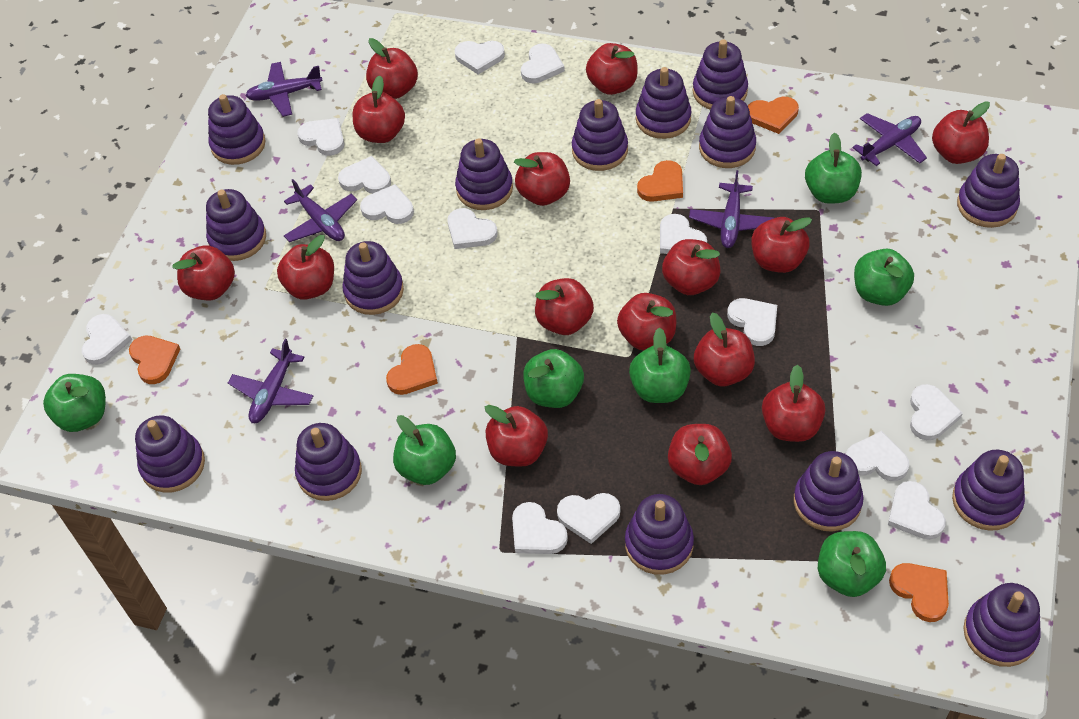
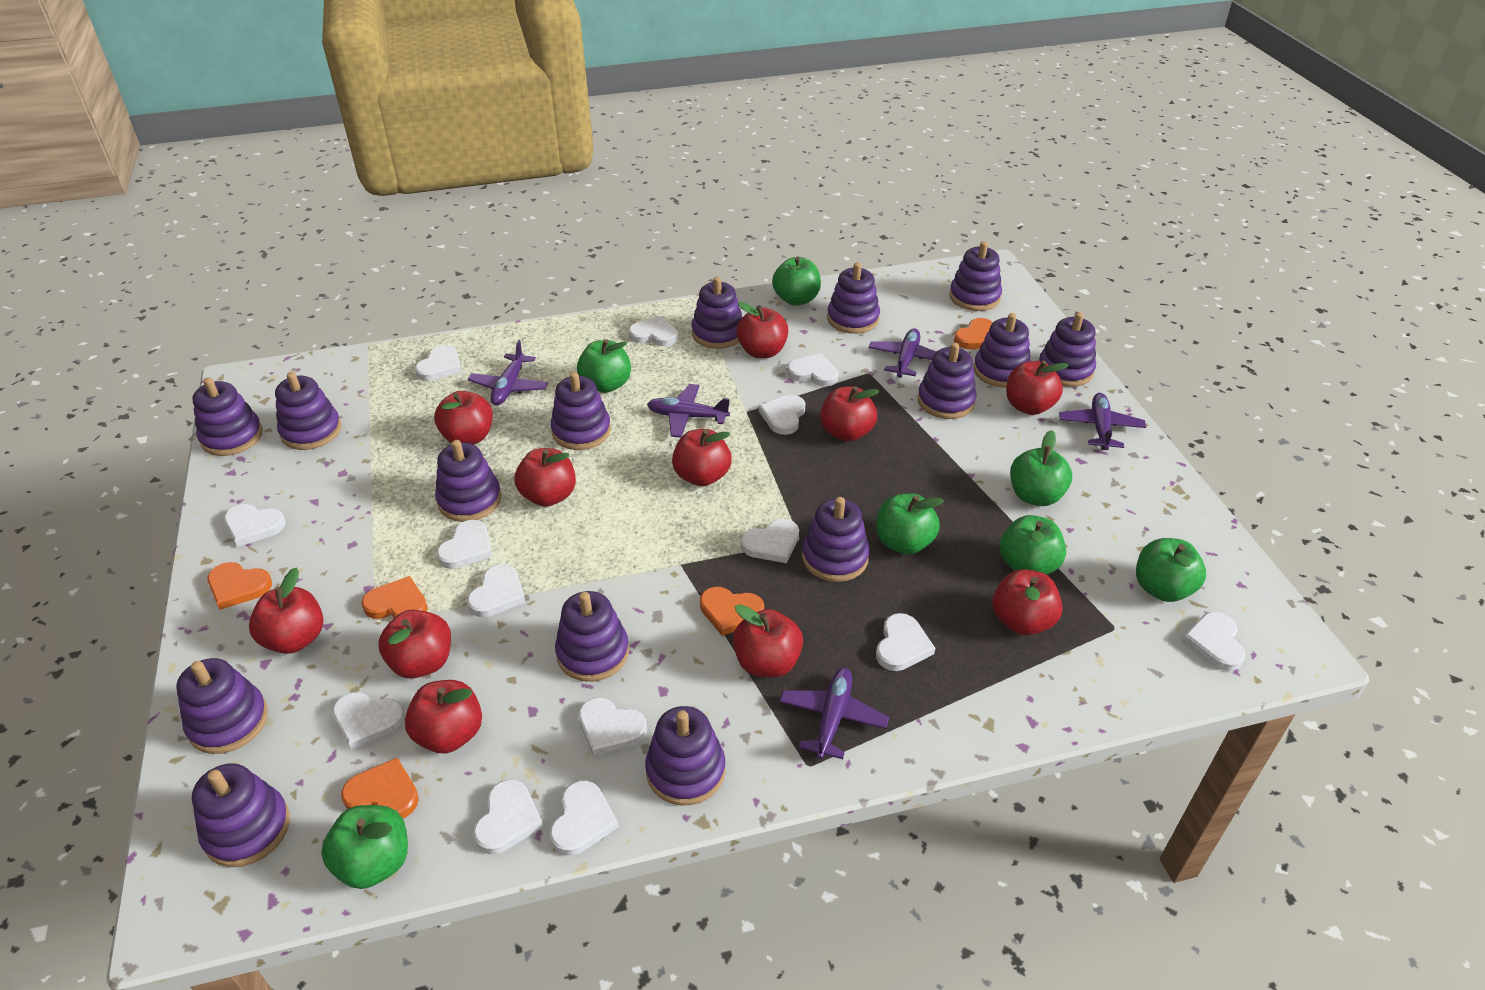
red apple: 15 -> 11

